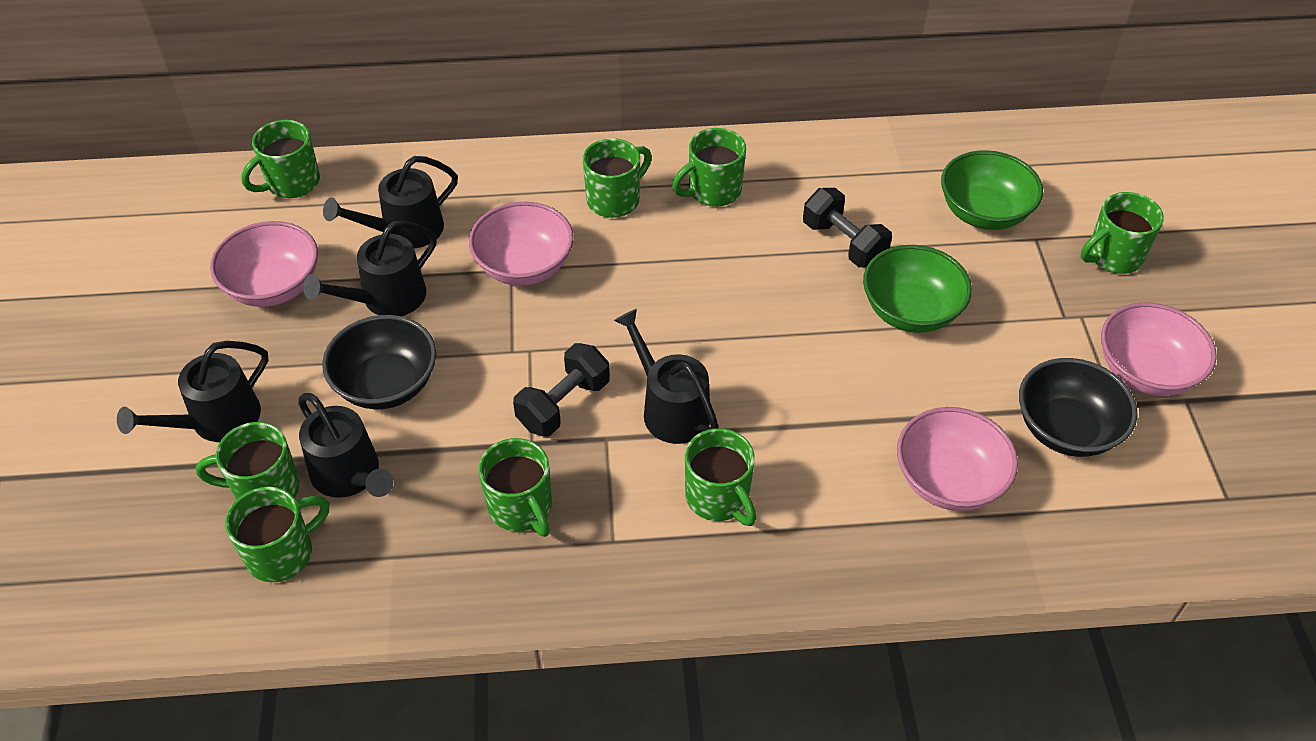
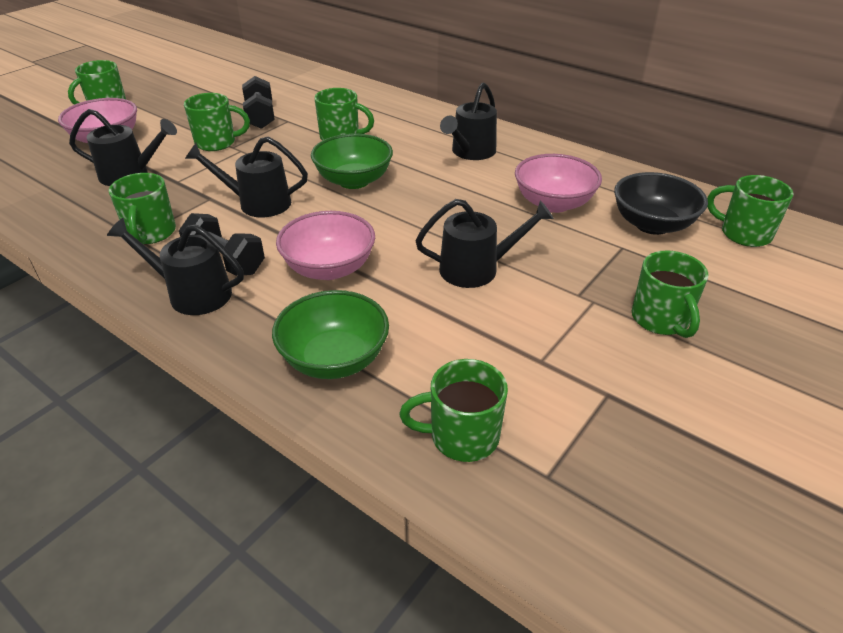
black bowl: 2 -> 1
green mug: 8 -> 7
pink bowl: 4 -> 3

